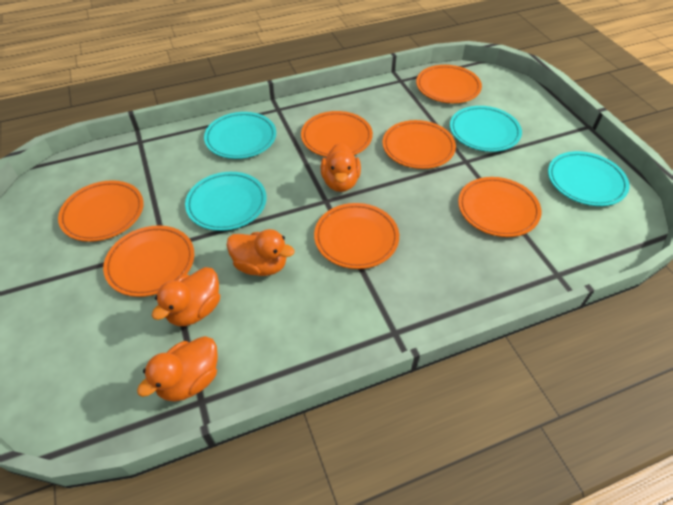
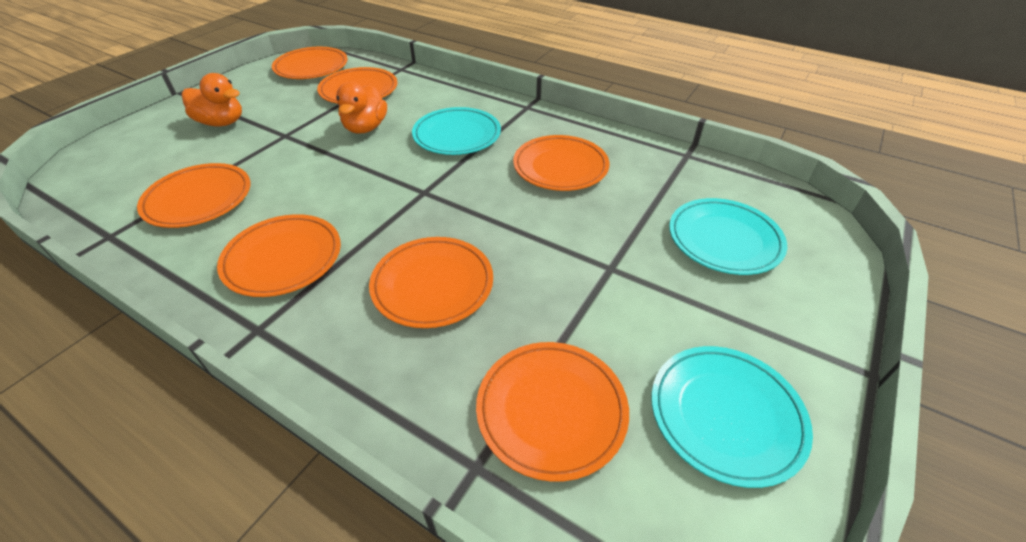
orange duck: 4 -> 2
turquoise plate: 4 -> 3

